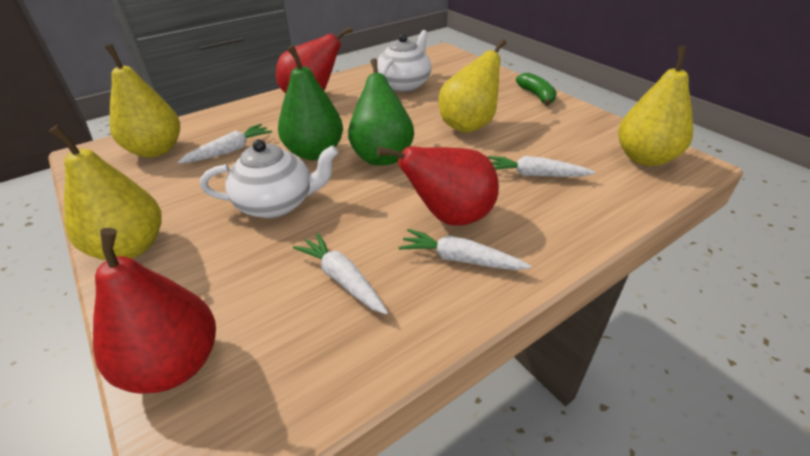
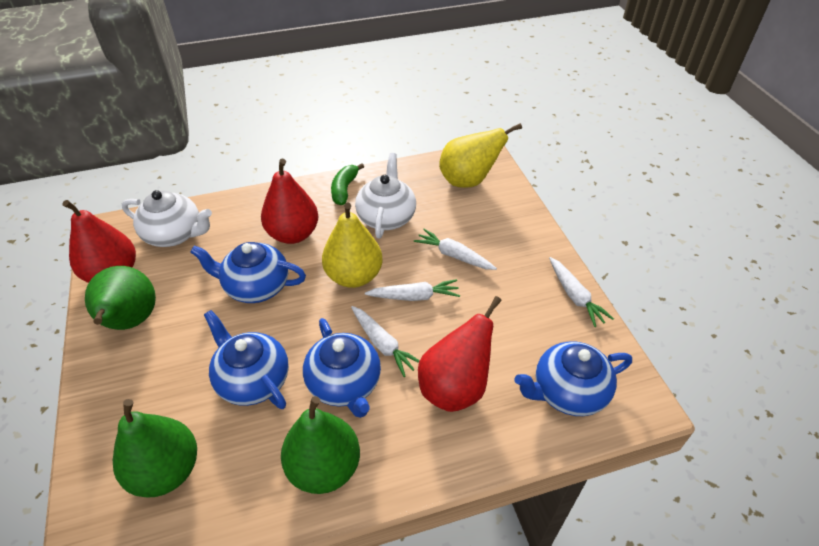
blue teapot: 0 -> 4
green pear: 2 -> 3
yellow pear: 4 -> 2

